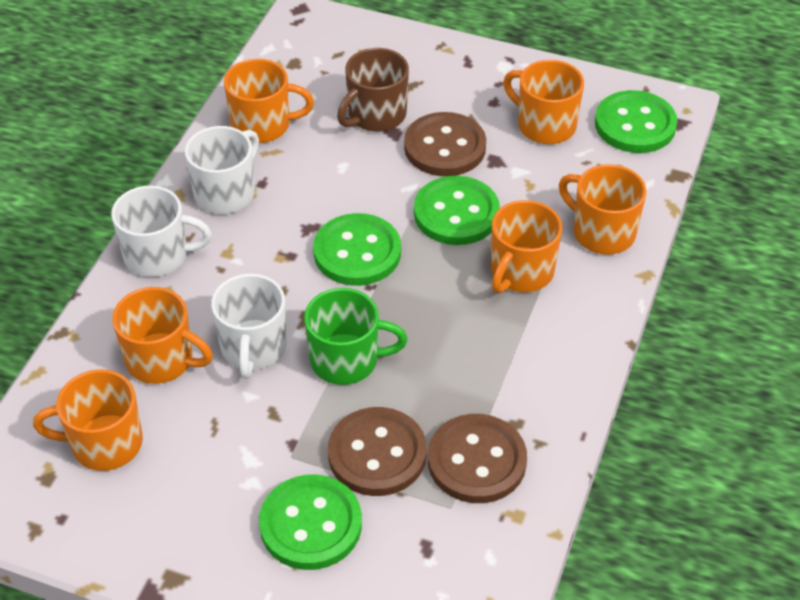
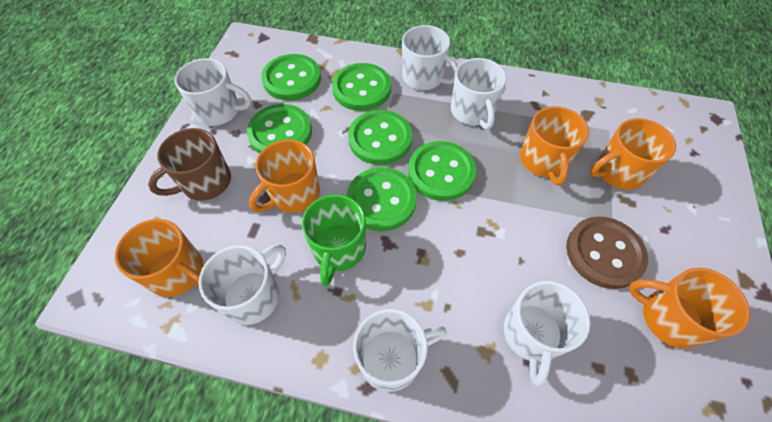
brown button: 3 -> 1
green button: 4 -> 6
orange mug: 6 -> 5
white mug: 3 -> 6

